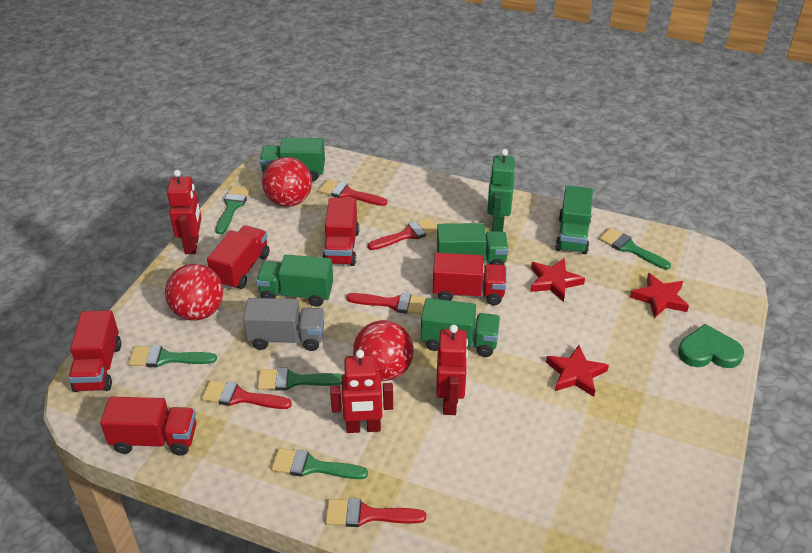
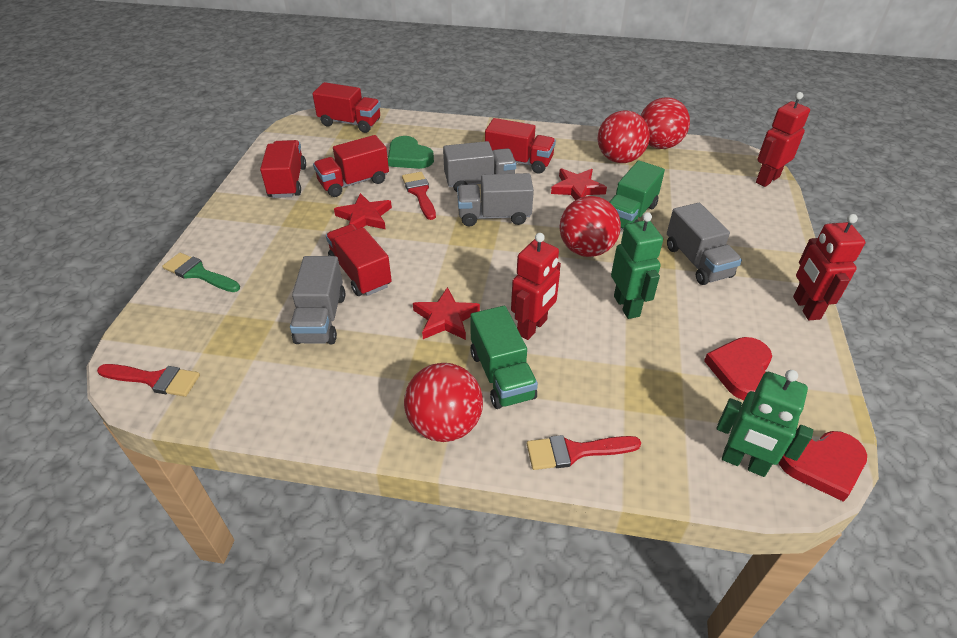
green brush: 5 -> 1
green robot: 1 -> 2
green truck: 5 -> 2
grey truck: 1 -> 4
red ball: 3 -> 4
red brush: 5 -> 3
red heart: 0 -> 2

